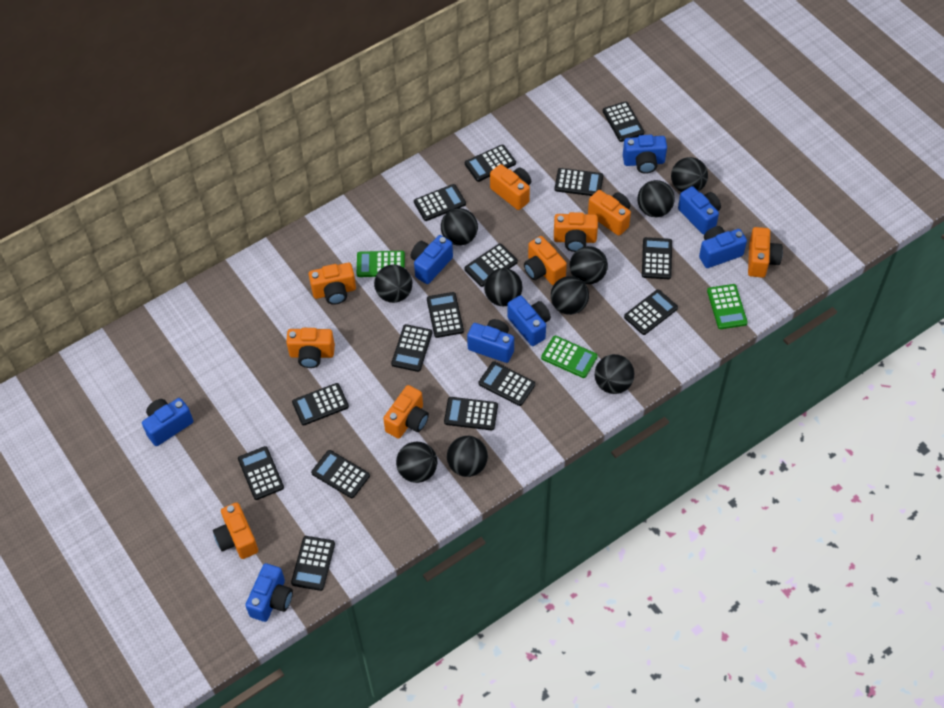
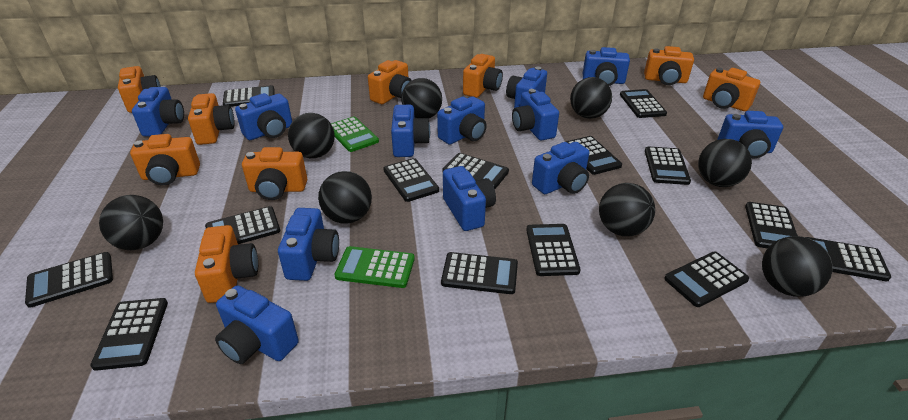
black ball: 10 -> 8
black calculator: 15 -> 14
blue camera: 8 -> 12
green calculator: 3 -> 2

